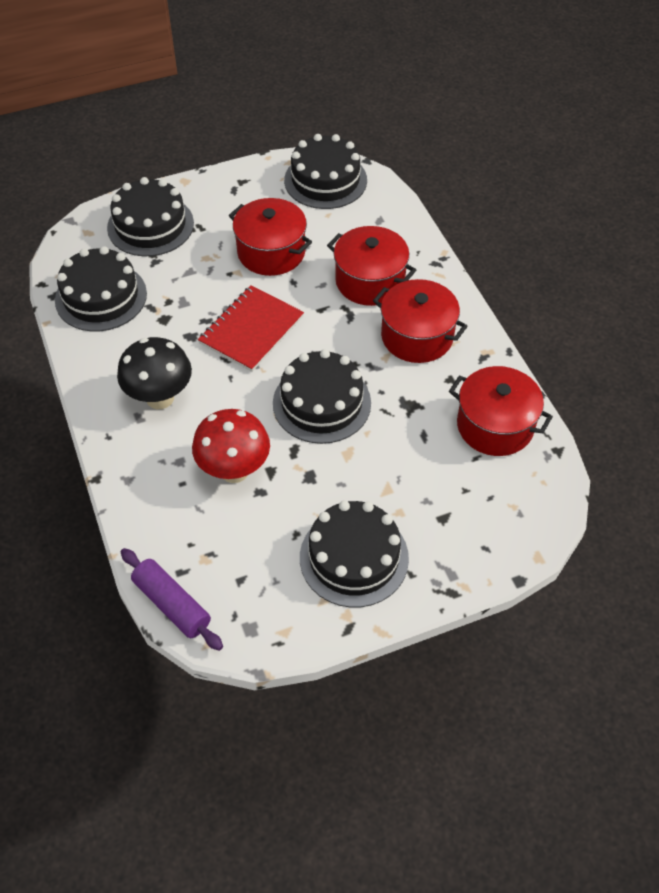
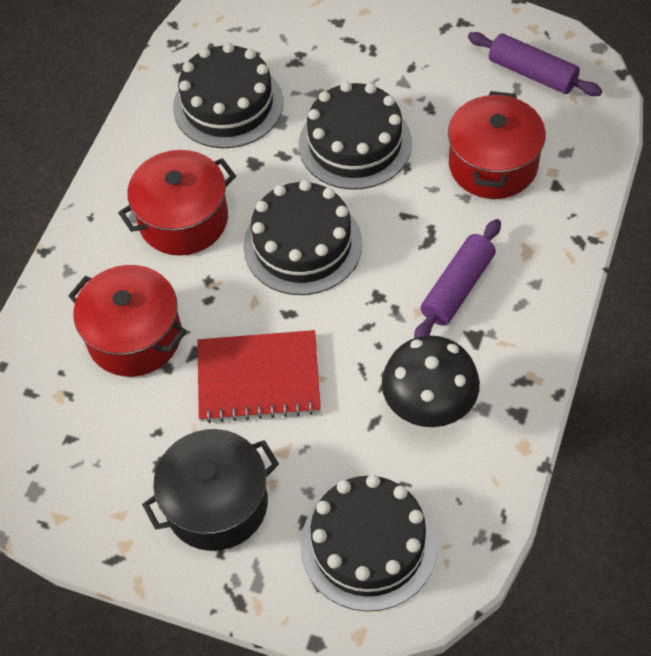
black cake: 5 -> 4
black pot: 0 -> 1
purple rolling pin: 1 -> 2
red mushroom: 1 -> 0
red pot: 4 -> 3

